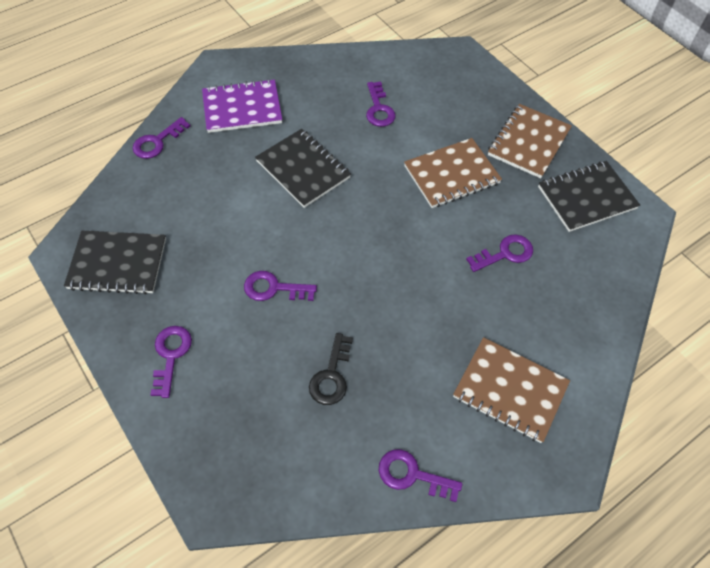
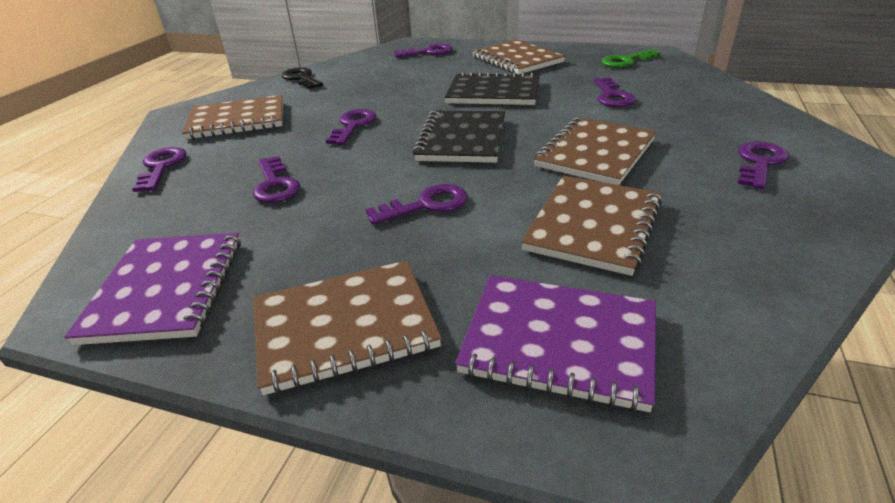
black notebook: 3 -> 2
brown notebook: 3 -> 5
green key: 0 -> 1
purple key: 6 -> 7
purple notebook: 1 -> 2

